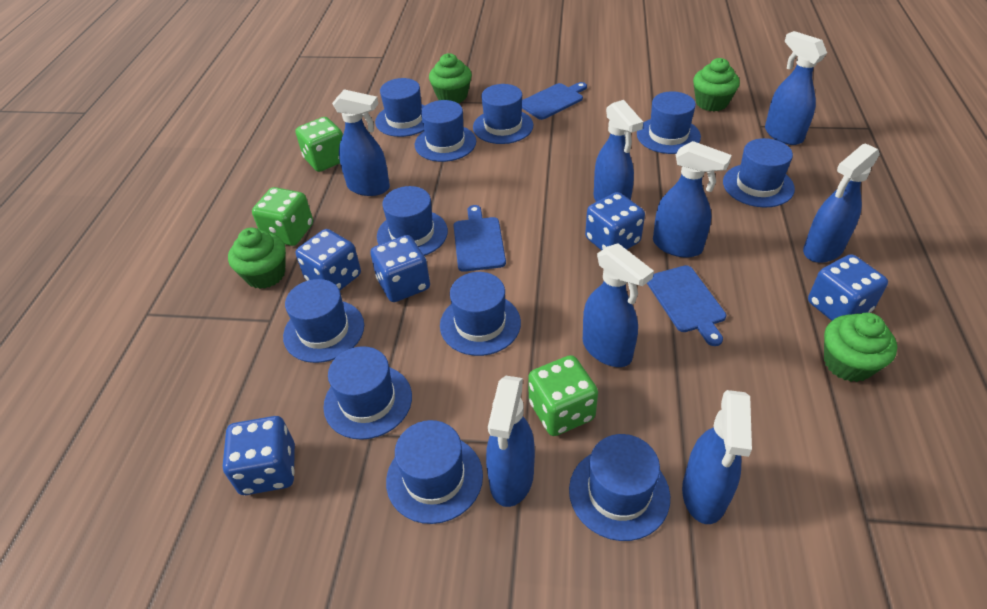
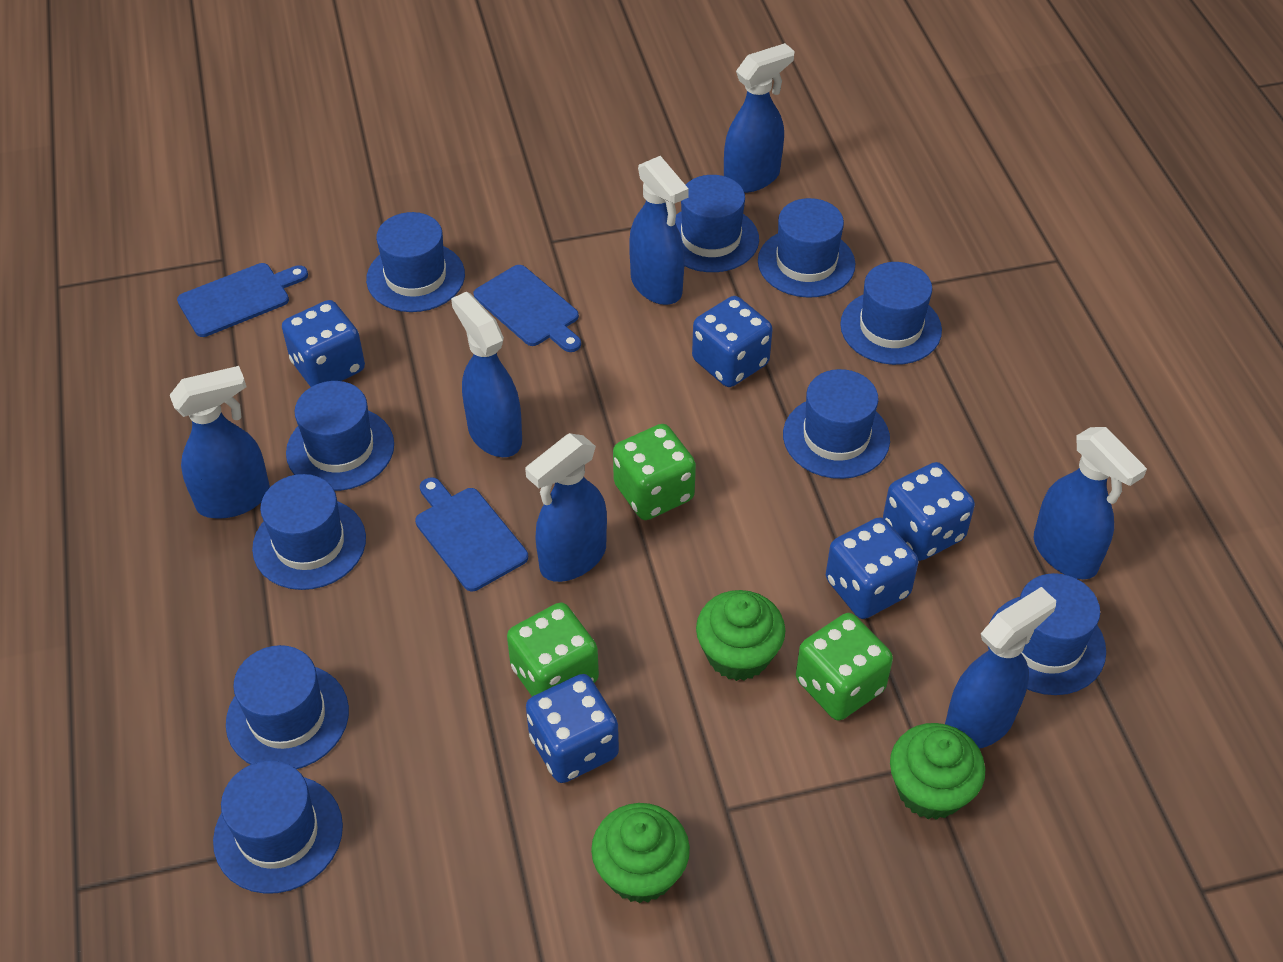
blue hat: 11 -> 10
blue spray bottle: 8 -> 7
green cupcake: 4 -> 3

